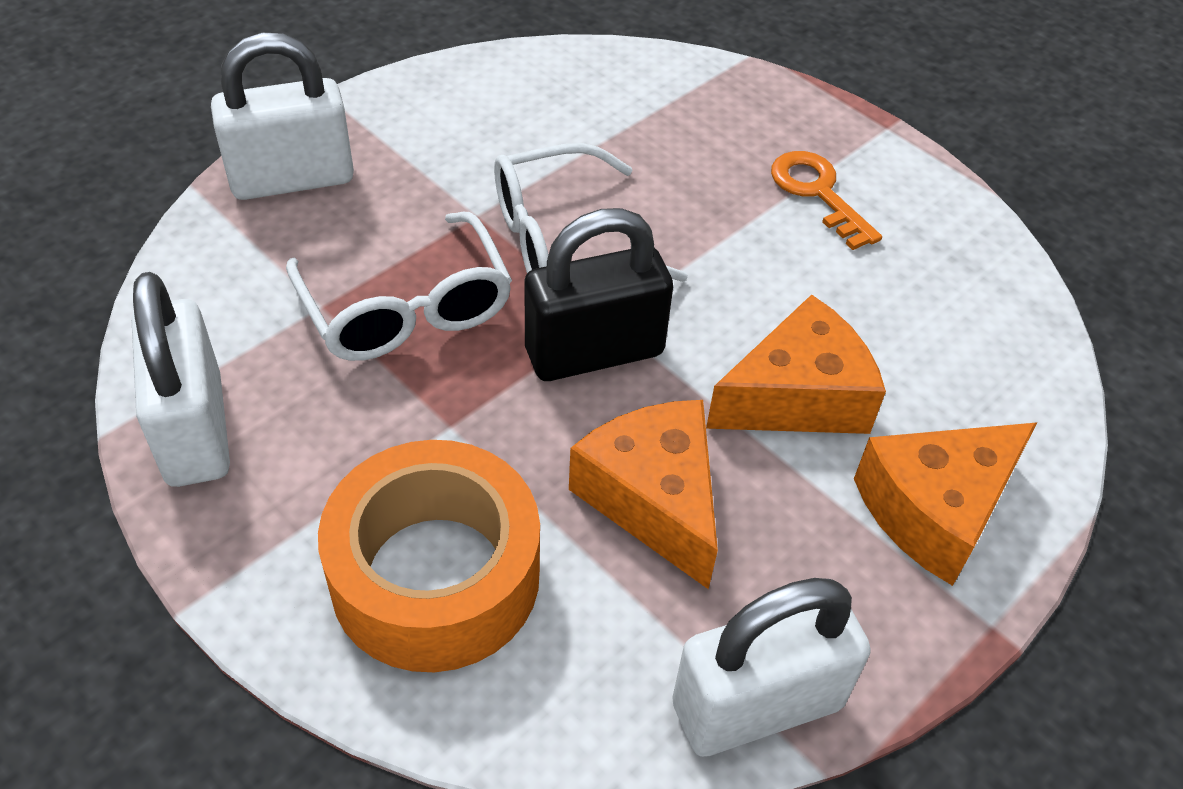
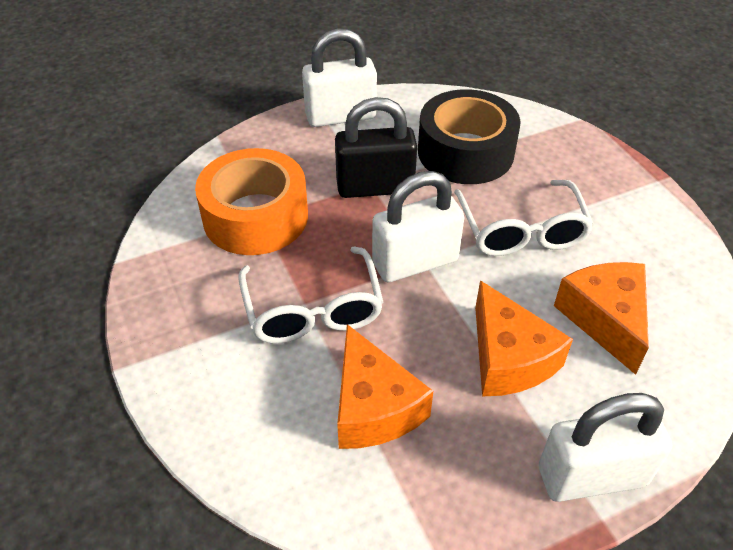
black tape: 0 -> 1
orange key: 1 -> 0

